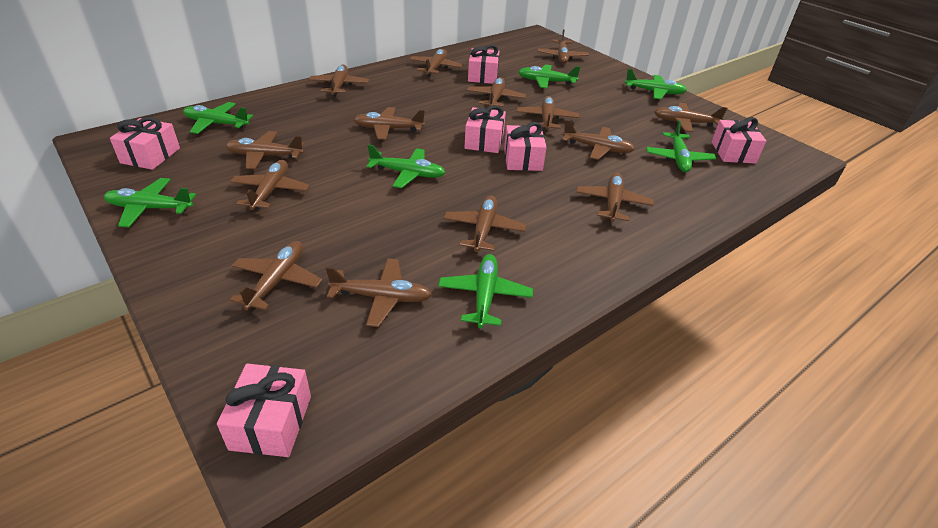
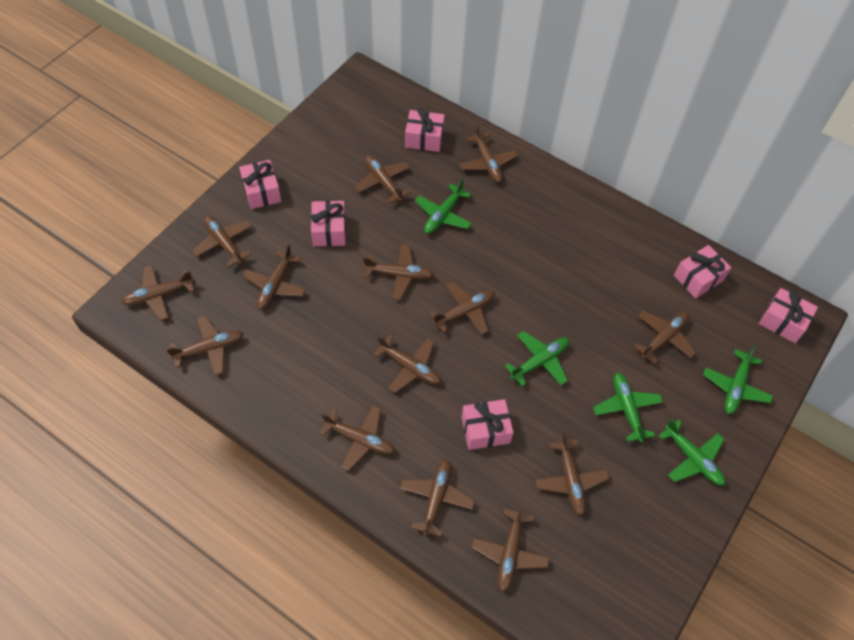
green plane: 7 -> 5

